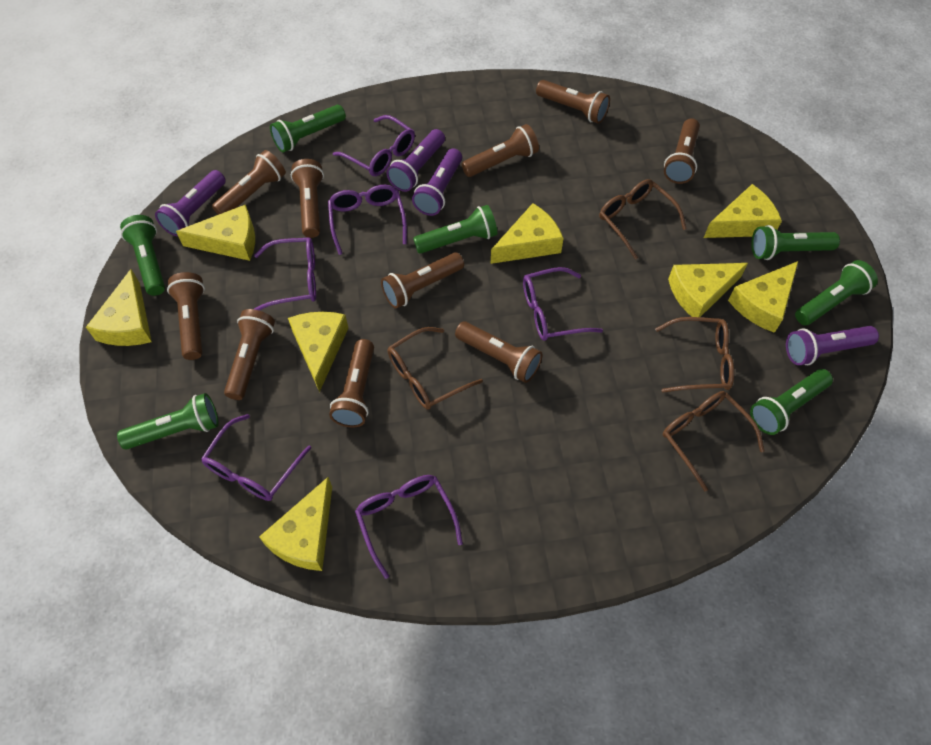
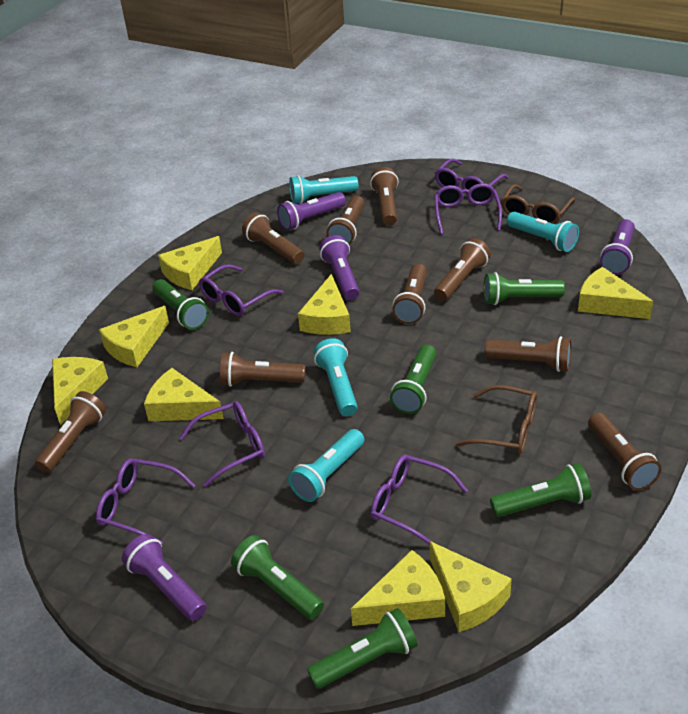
brown flashlight: 10 -> 9
brown glasses: 4 -> 2
green flashlight: 7 -> 6
turquoise flashlight: 0 -> 4

